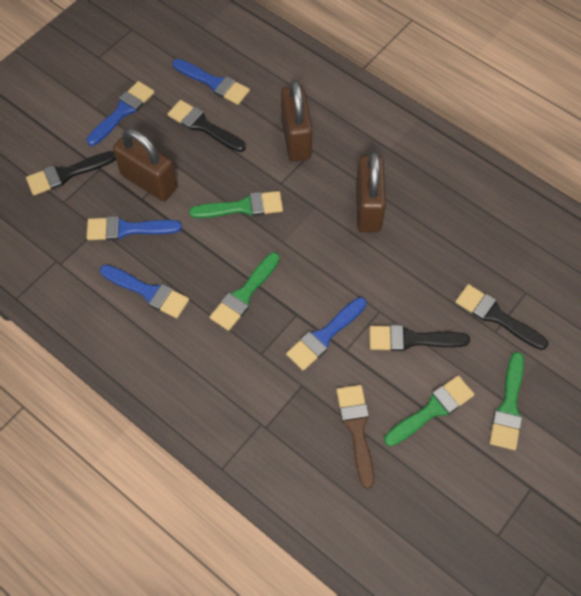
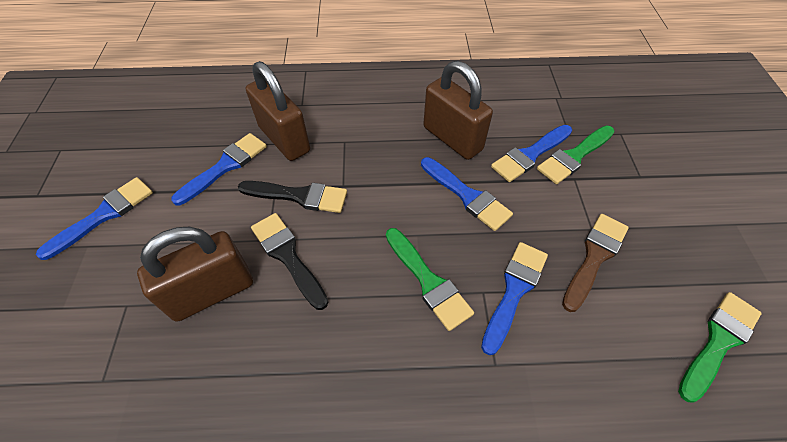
black brush: 4 -> 2
green brush: 4 -> 3

